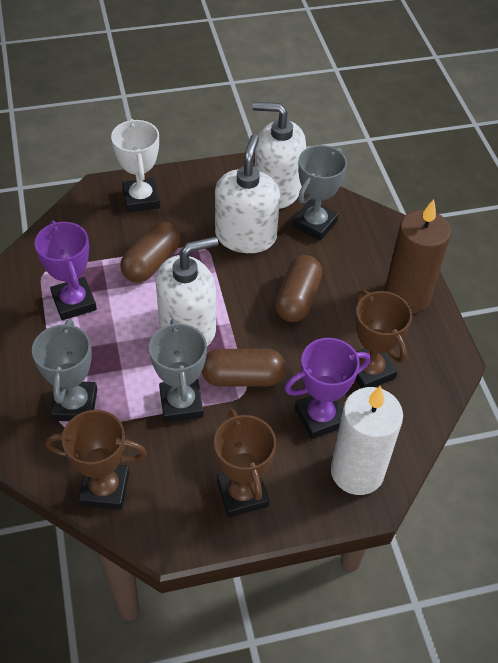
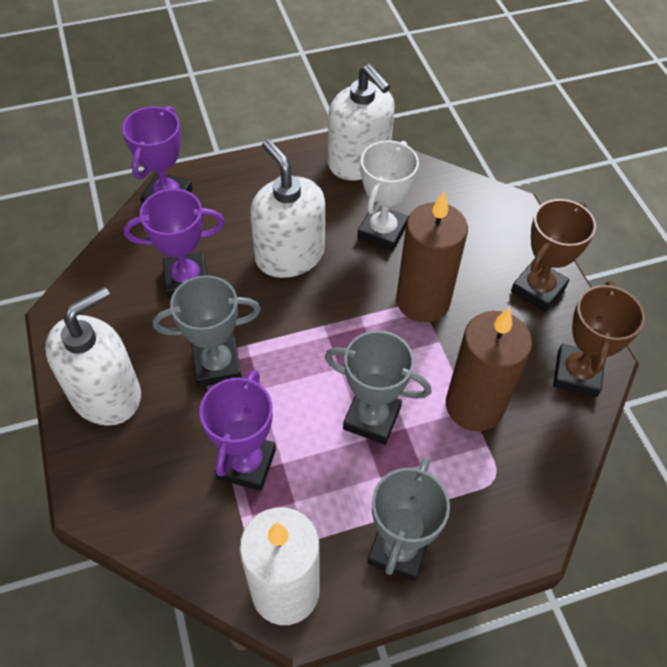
brown candle: 1 -> 2
brown capsule: 3 -> 0
brown trophy: 3 -> 2
purple trophy: 2 -> 3

